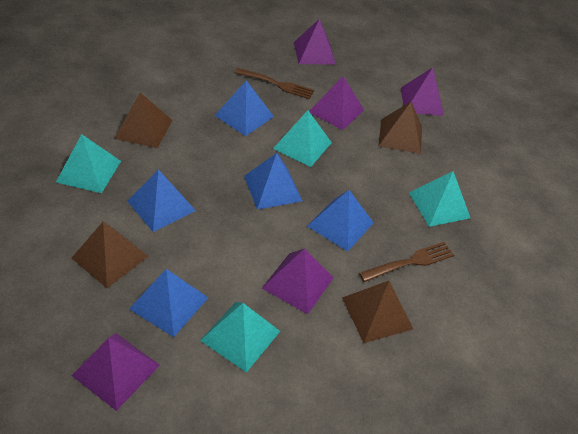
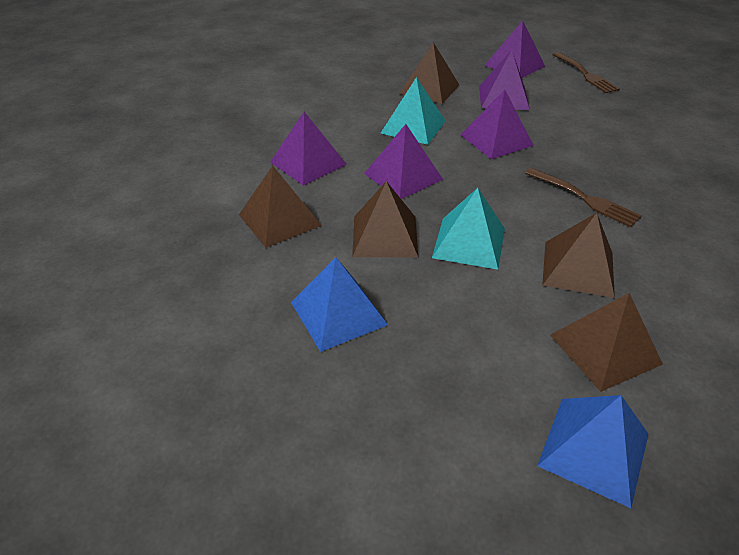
blue pyramid: 5 -> 2
brown pyramid: 4 -> 5
turquoise pyramid: 4 -> 2

